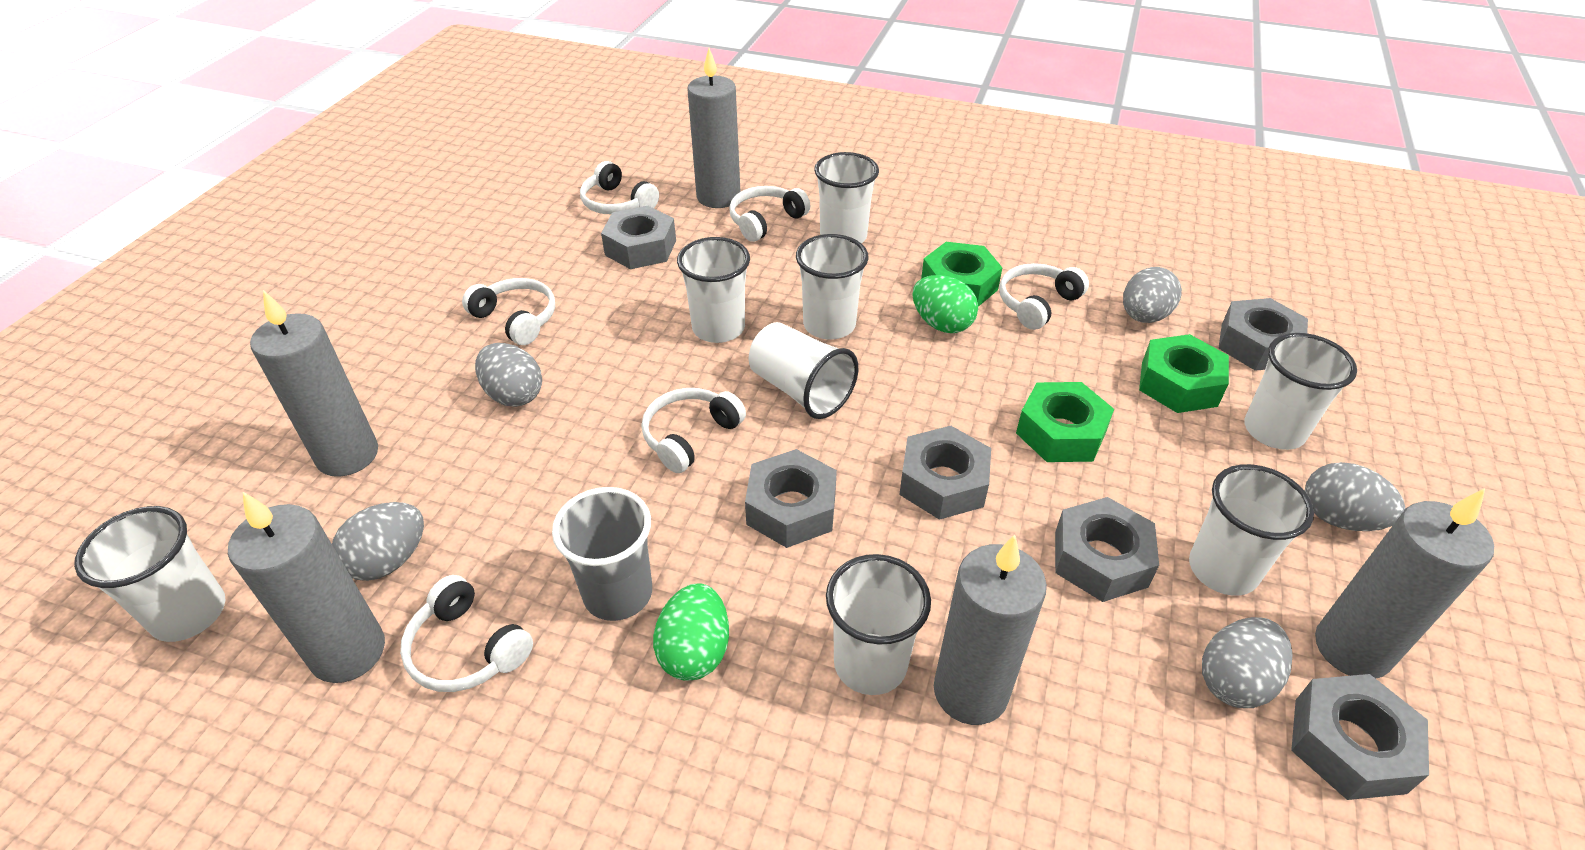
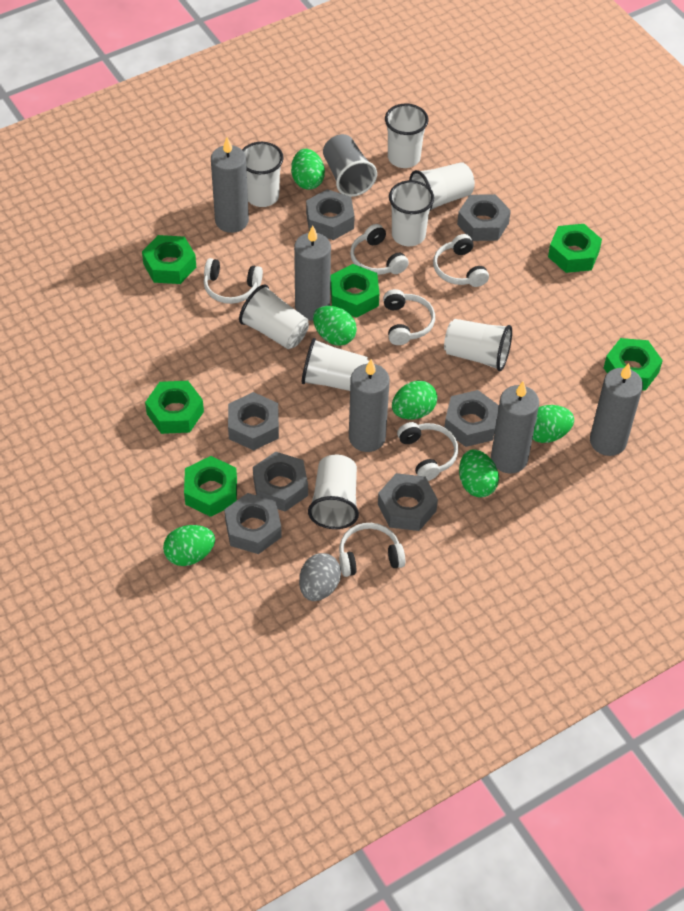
green egg: 2 -> 6
green nut: 3 -> 6
grey egg: 5 -> 1
grey nut: 6 -> 7

